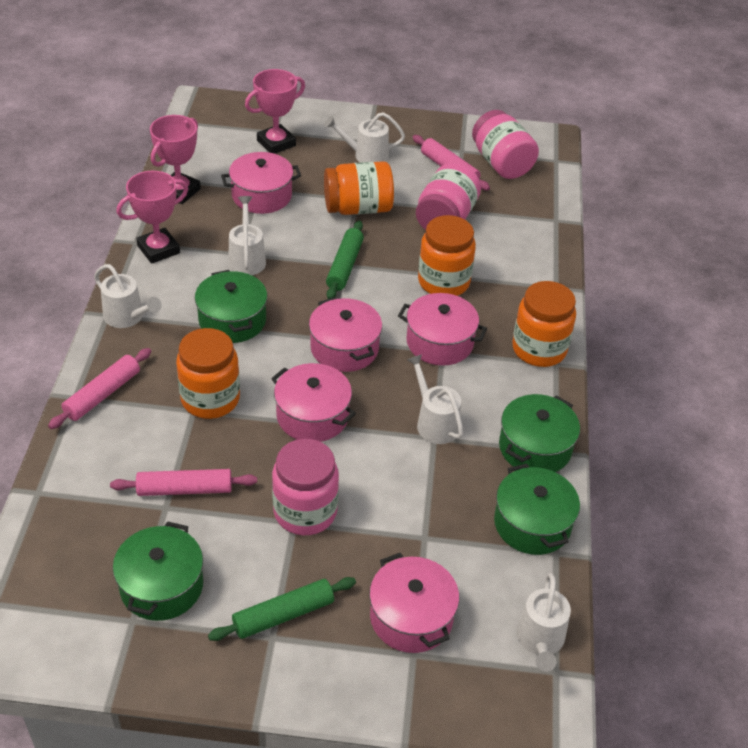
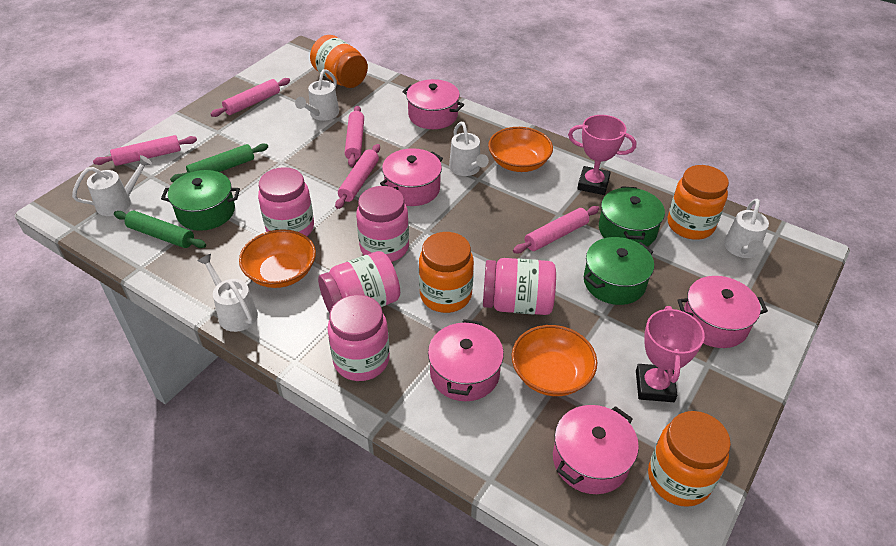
green pot: 4 -> 3
orange bowl: 0 -> 3
pink jar: 3 -> 5
pink rolling pin: 3 -> 5
pink trophy: 3 -> 2

